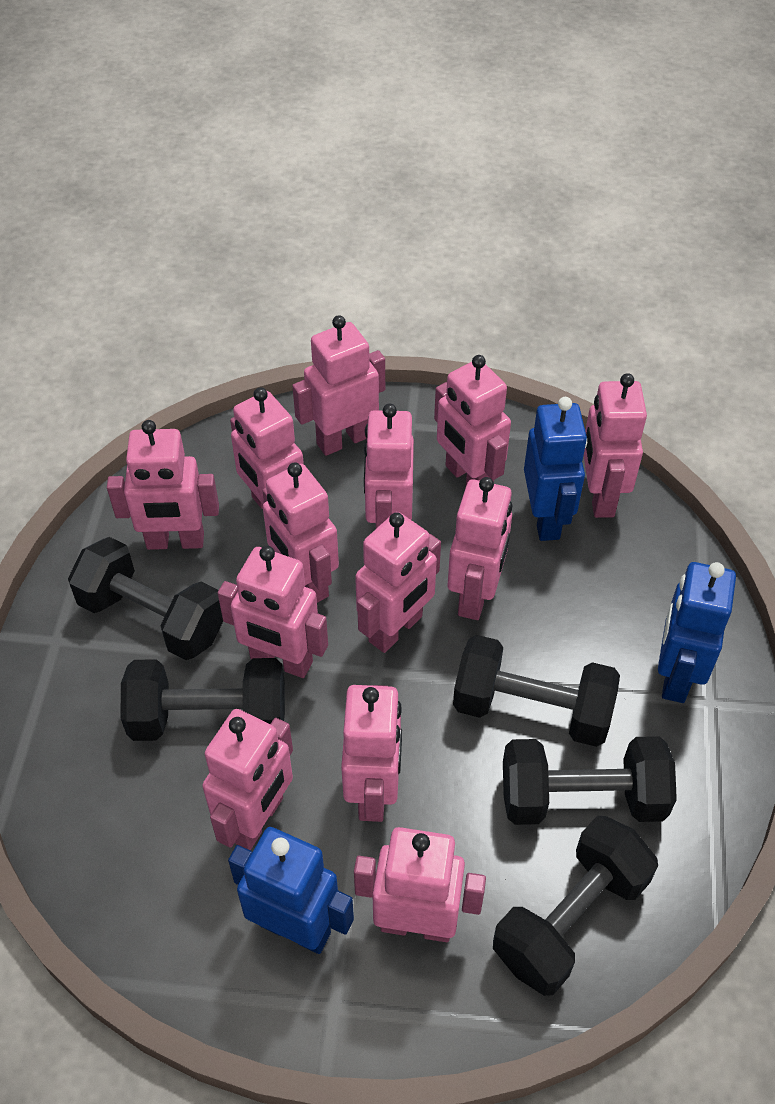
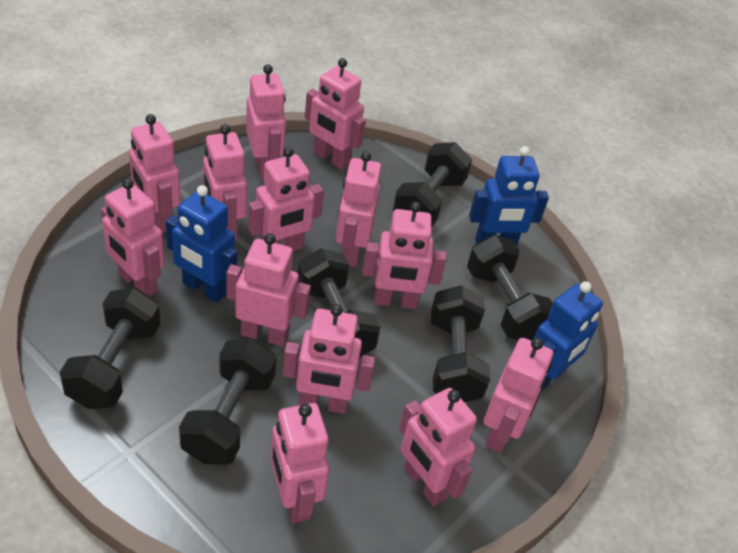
black dumbbell: 5 -> 6

